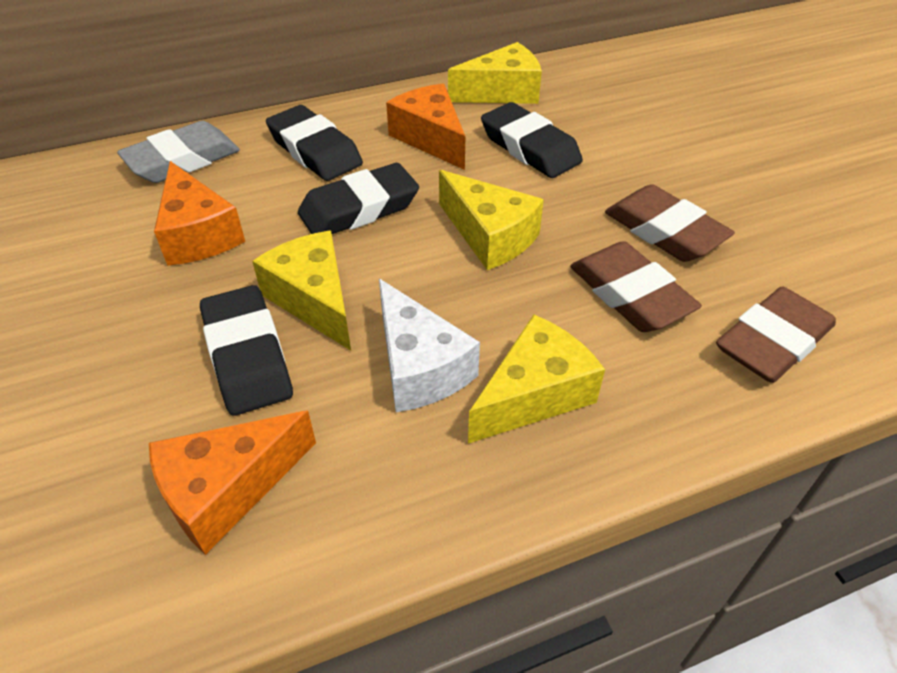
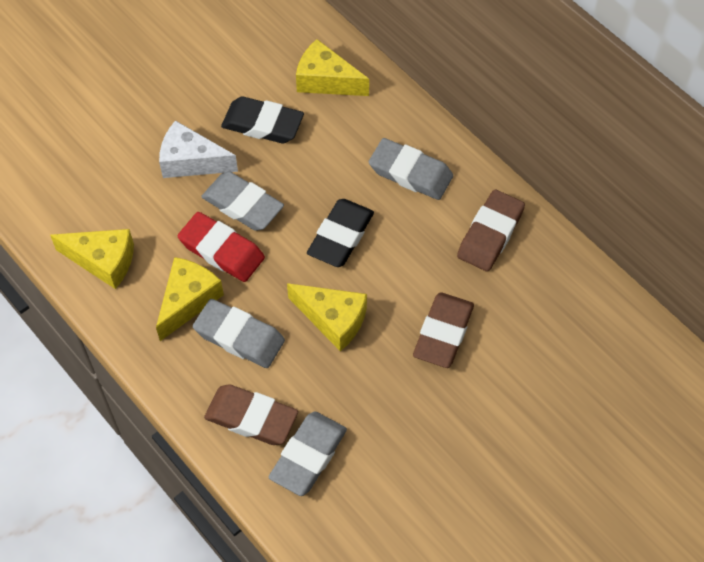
black eraser: 4 -> 2
grey eraser: 1 -> 4
orange cheese: 3 -> 0
red eraser: 0 -> 1

